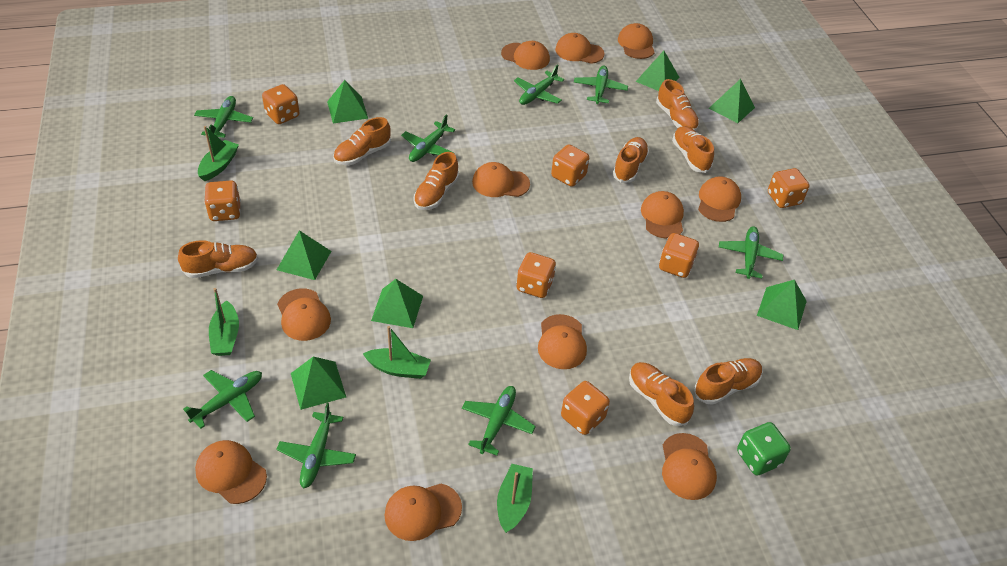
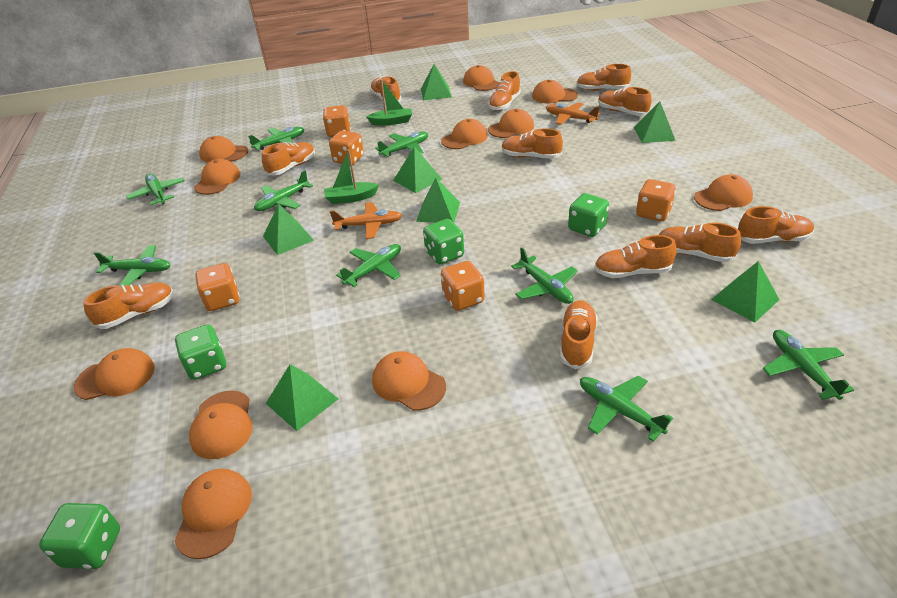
green boat: 4 -> 2
green dice: 1 -> 4
green plane: 8 -> 9
orange dice: 7 -> 5
orange plane: 0 -> 2
orange shoe: 8 -> 11

